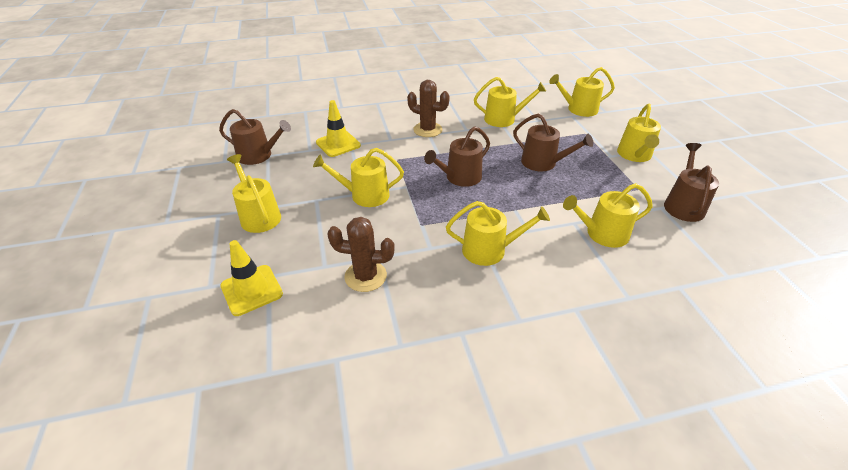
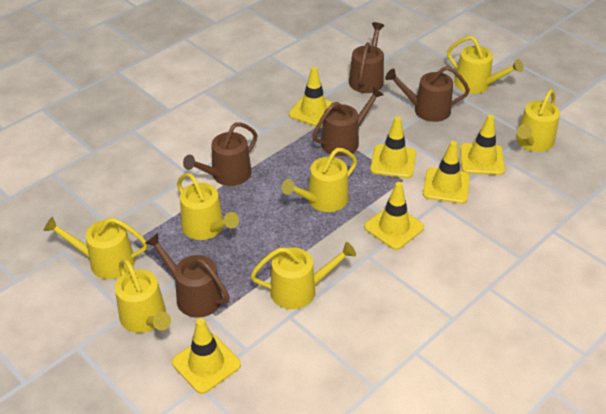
brown cactus: 2 -> 0
brown watering can: 4 -> 5
yellow traffic cone: 2 -> 6

